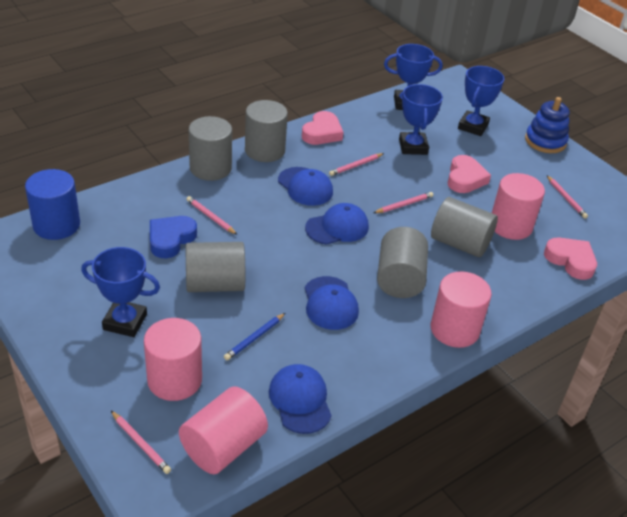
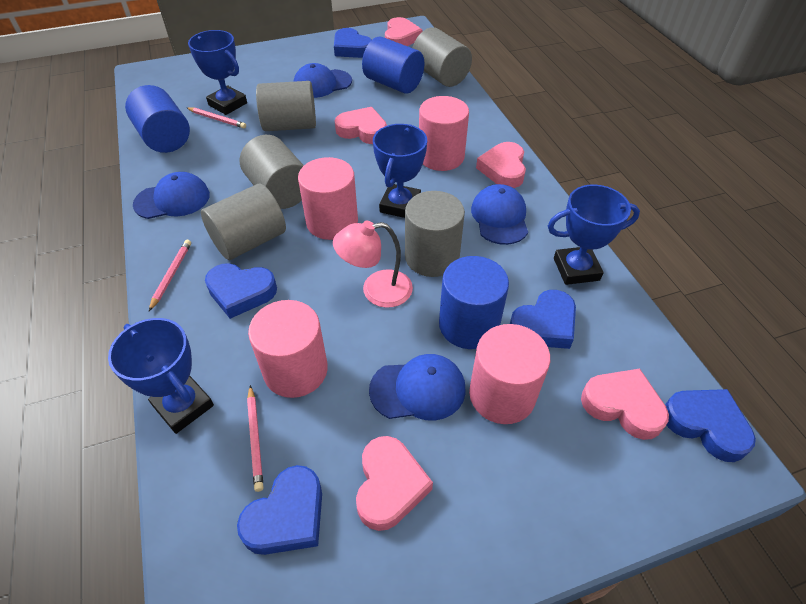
blue cylinder: 1 -> 3
blue heart: 1 -> 5
blue pencil: 1 -> 0
blue stacking toy: 1 -> 0
pink heart: 3 -> 5
pink lamp: 0 -> 1
pink pencil: 5 -> 3

